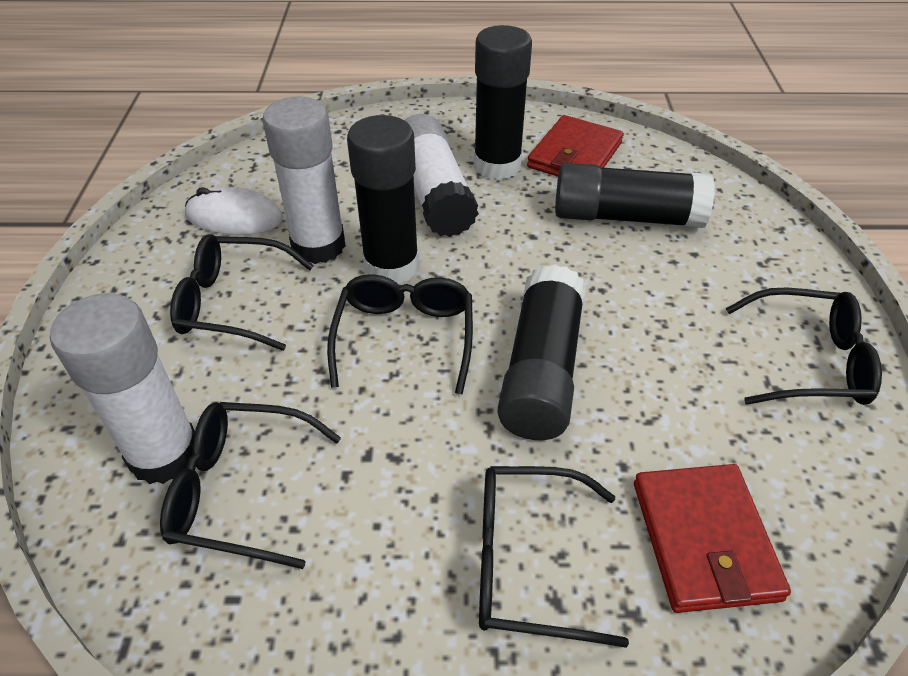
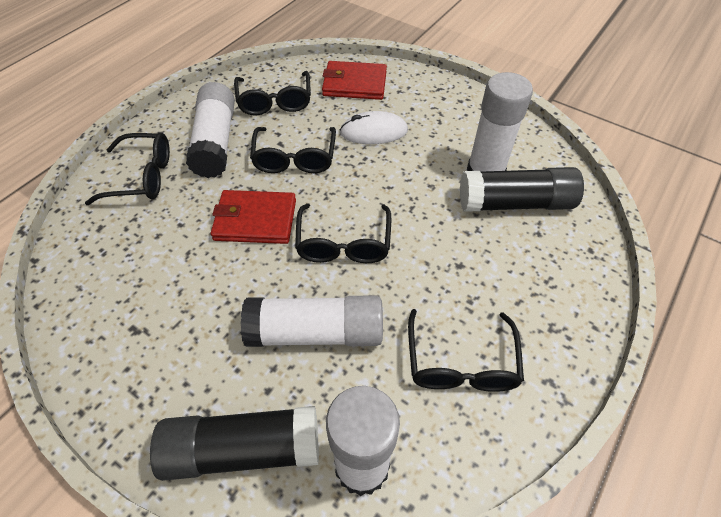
black glue stick: 4 -> 2
white glue stick: 3 -> 4

